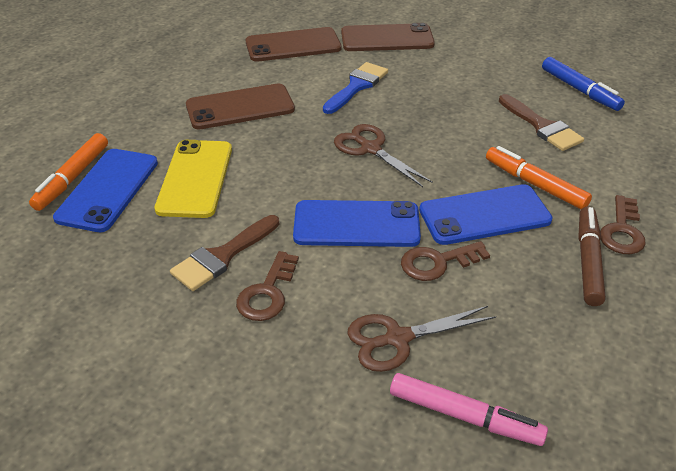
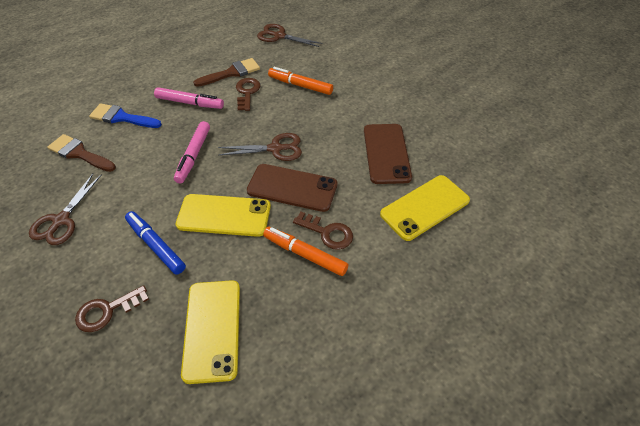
blue phone: 3 -> 0
brown marker: 1 -> 0
brown phone: 3 -> 2
brown scissors: 2 -> 3
pink marker: 1 -> 2
yellow phone: 1 -> 3

